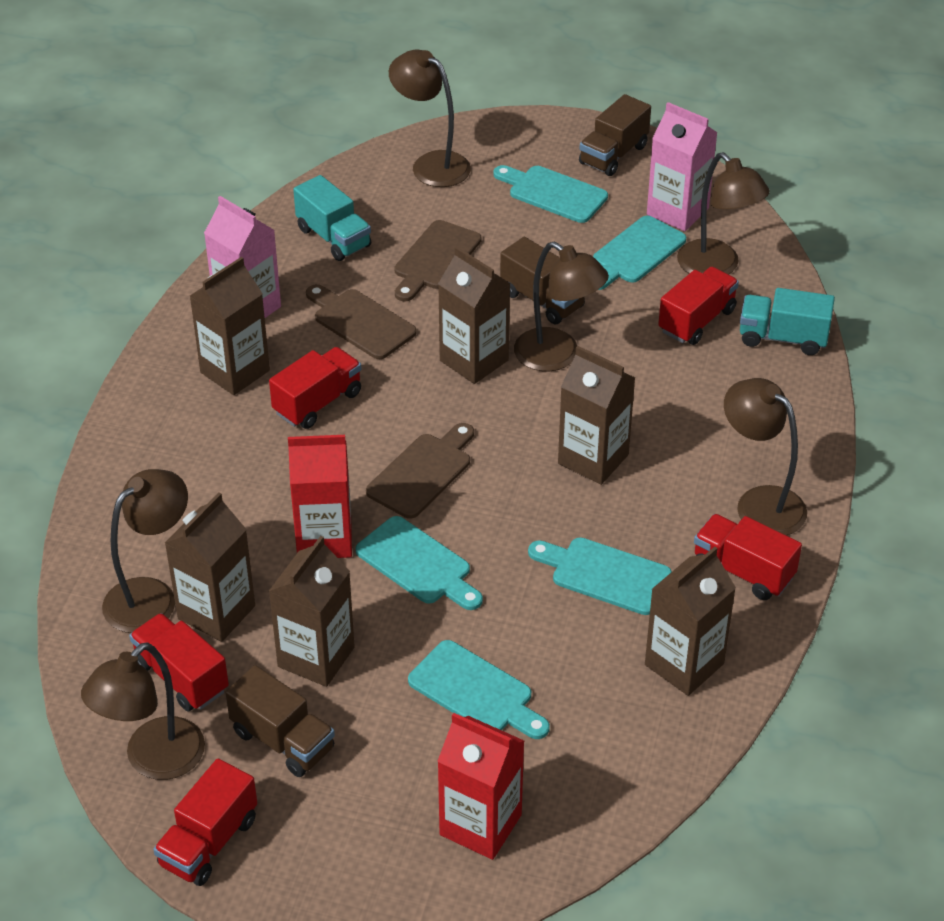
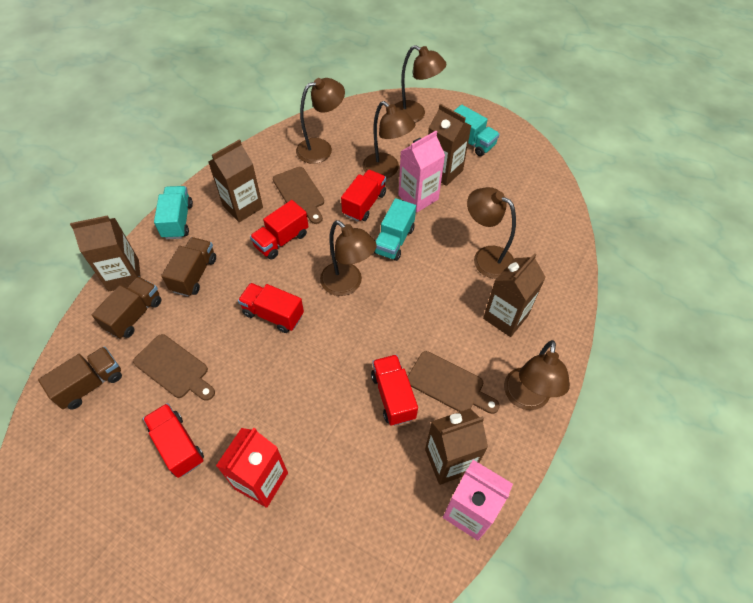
brown carton: 6 -> 5
red carton: 2 -> 1
turquoise cutting board: 5 -> 0
turquoise truck: 2 -> 3

